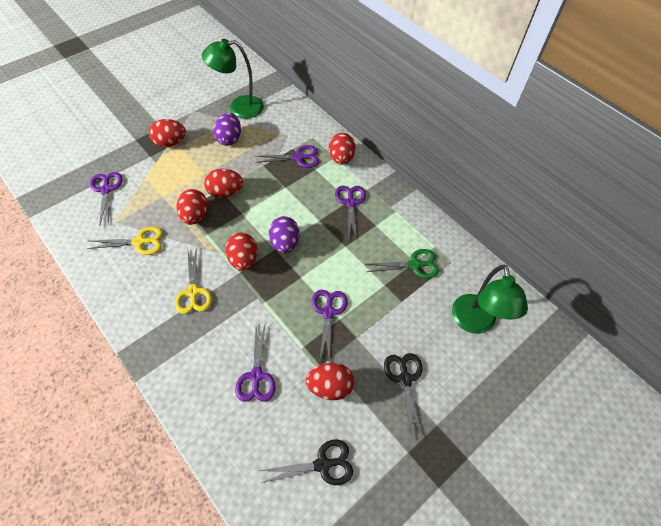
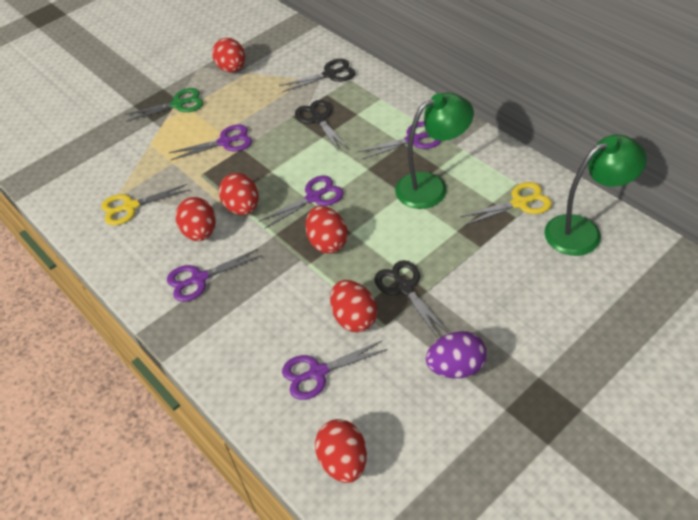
black scissors: 2 -> 3
purple egg: 2 -> 1

